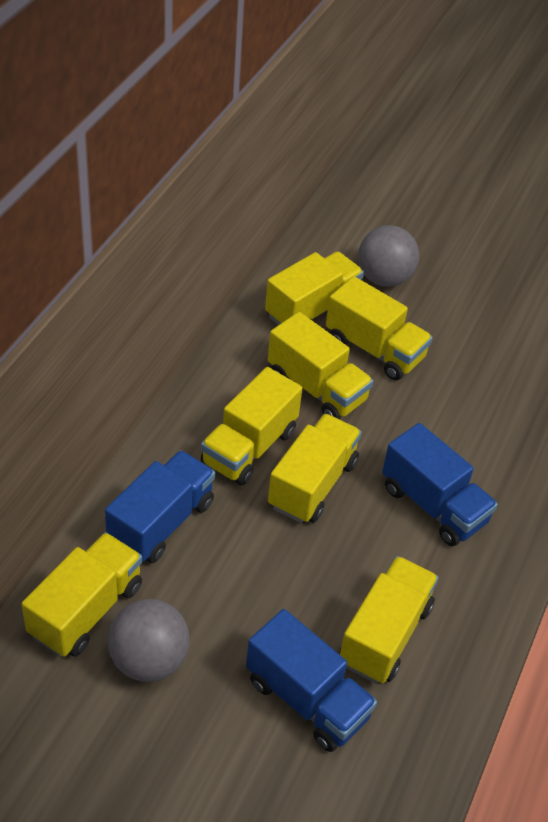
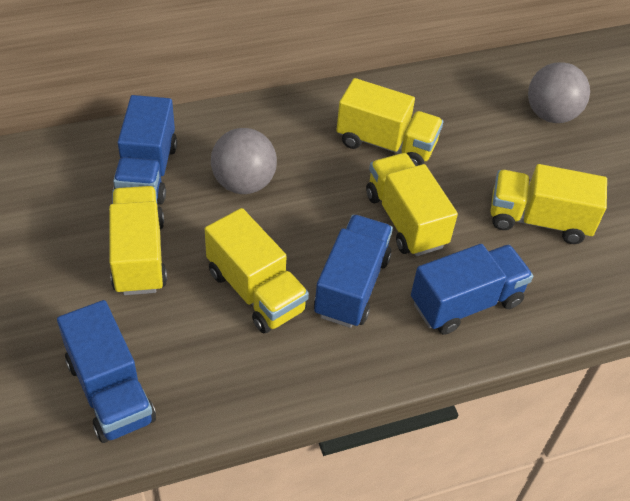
blue truck: 3 -> 4
yellow truck: 7 -> 5

